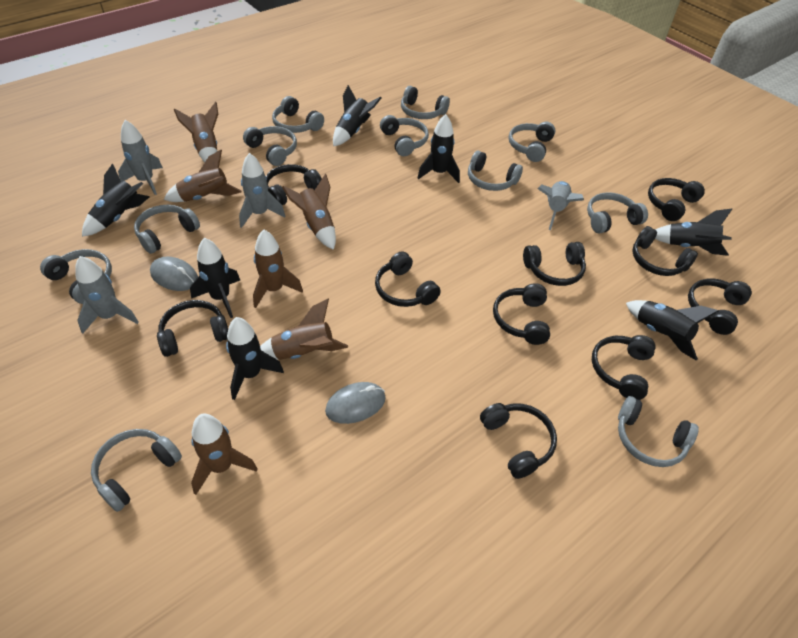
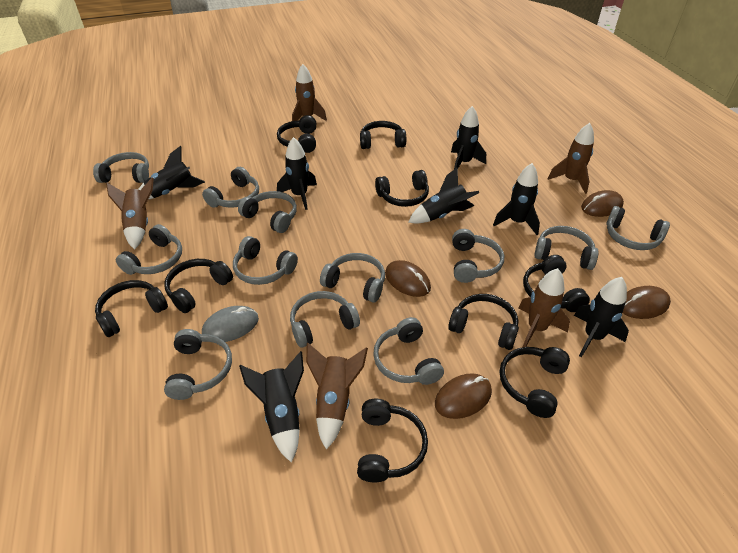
black headphones: 10 -> 9
brown mouse: 0 -> 4
brown rocket: 6 -> 5
grey headphones: 11 -> 12
grey mouse: 2 -> 1
grey rocket: 4 -> 0

